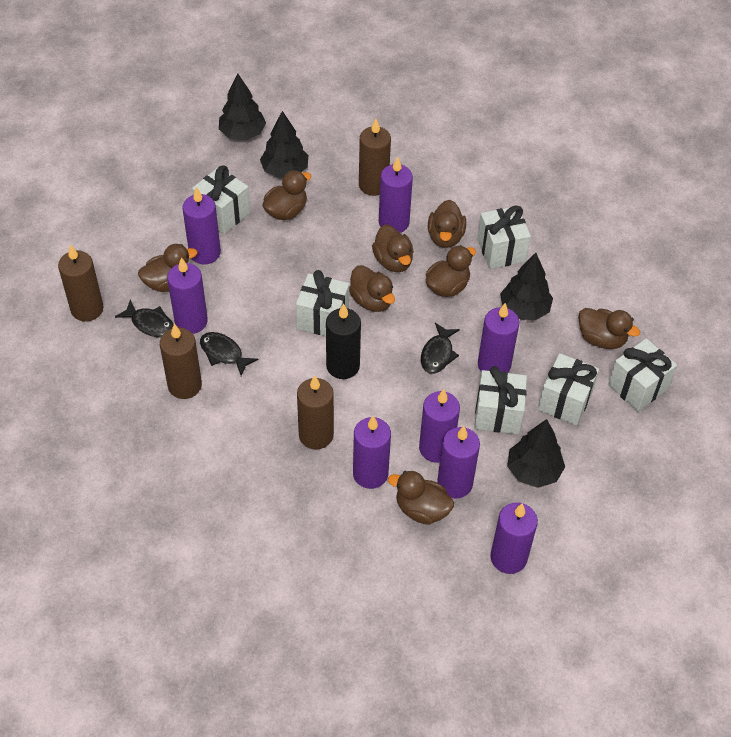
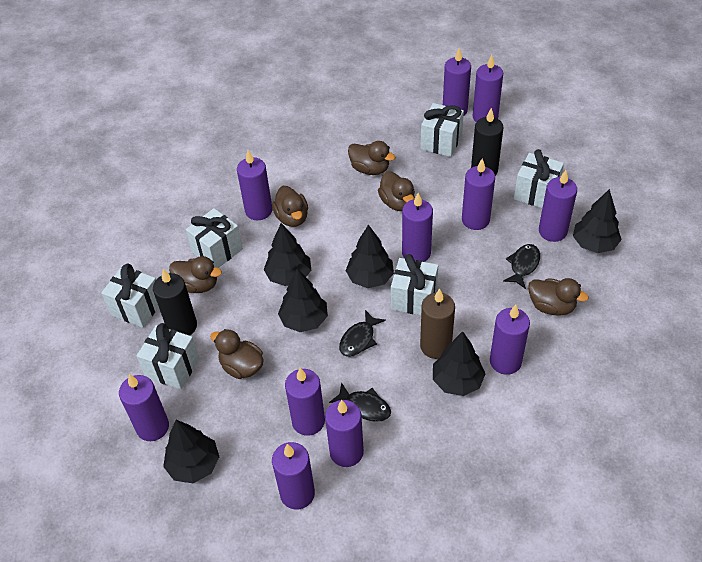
black candle: 1 -> 2
black tree: 4 -> 6
brown candle: 4 -> 1
brown duck: 8 -> 6
purple candle: 8 -> 11

